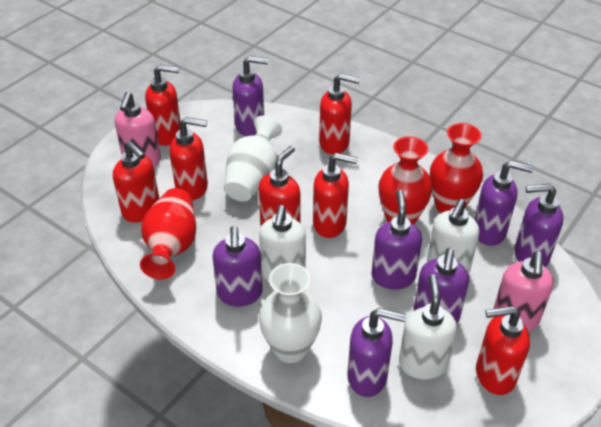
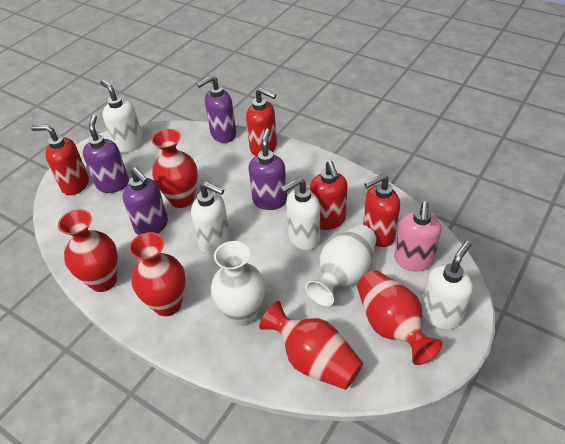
pink soap dispenser: 2 -> 1
purple soap dispenser: 7 -> 4
red soap dispenser: 7 -> 4
red vase: 3 -> 5
white soap dispenser: 3 -> 4

